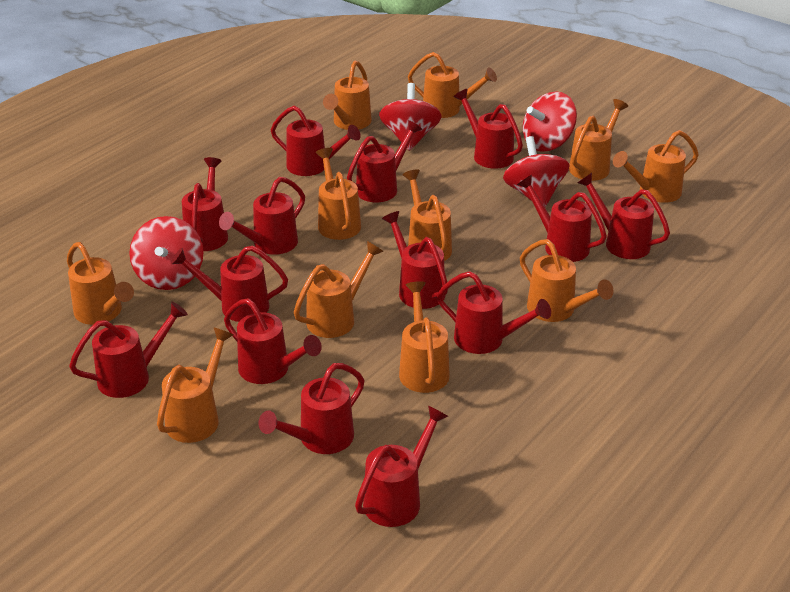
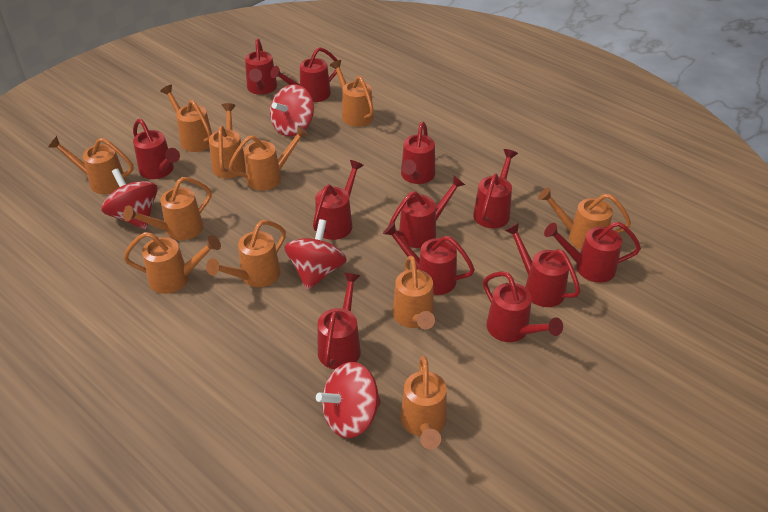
red watering can: 14 -> 12

